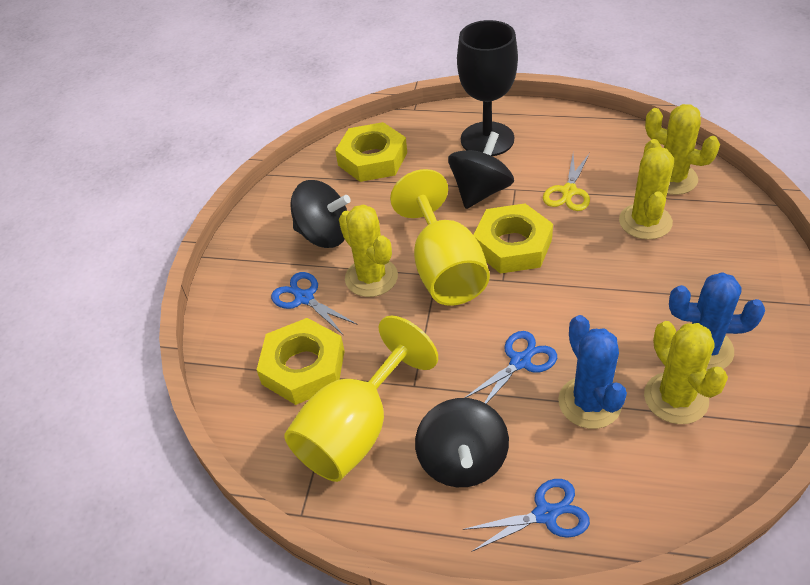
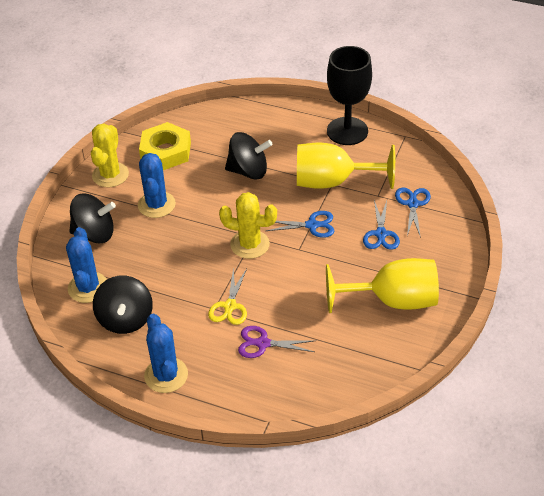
blue cactus: 2 -> 3
purple scissors: 0 -> 1
yellow cactus: 4 -> 2
yellow nut: 3 -> 1

